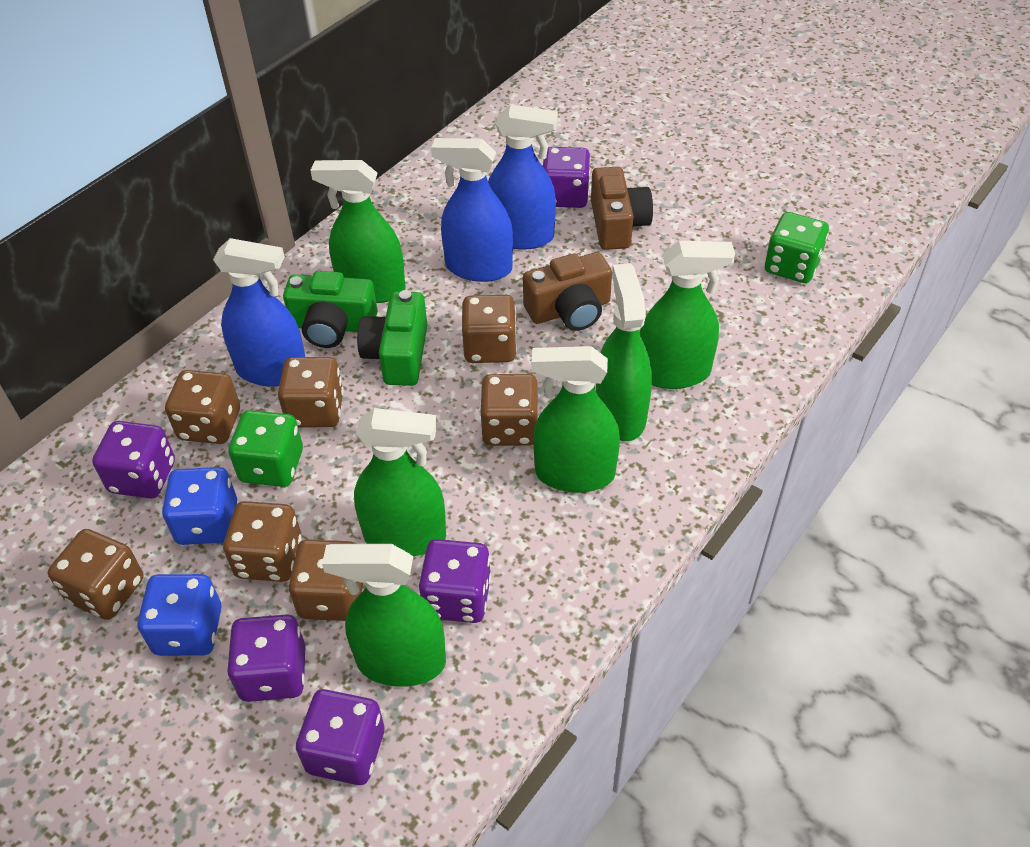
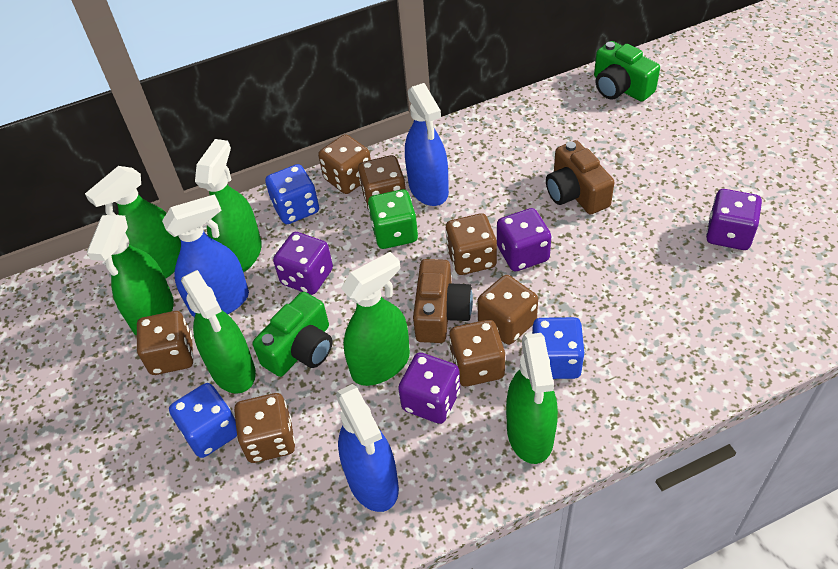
blue dice: 2 -> 3
green dice: 2 -> 1
purple dice: 5 -> 4

